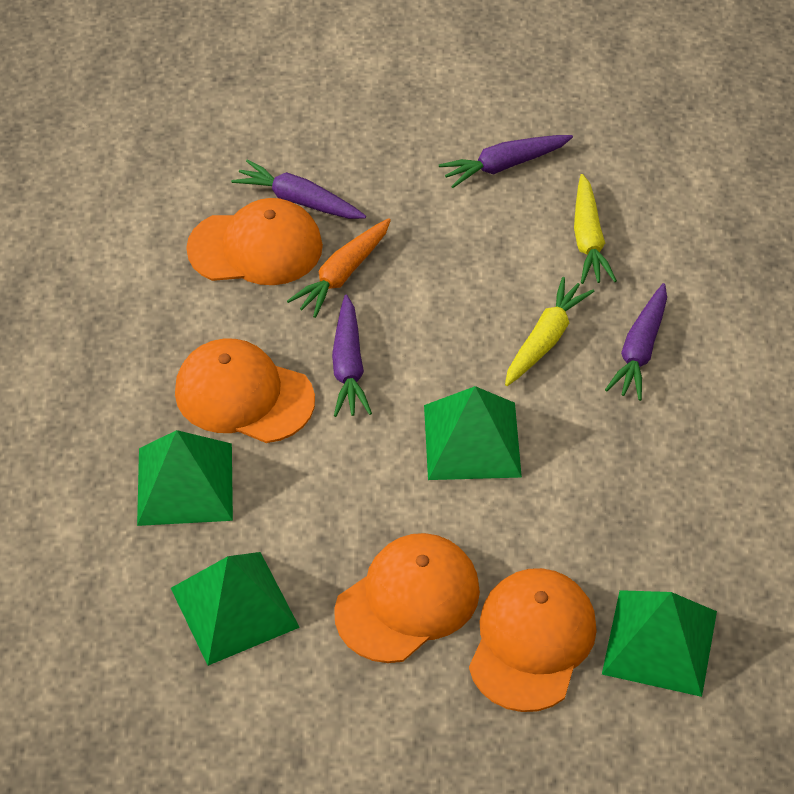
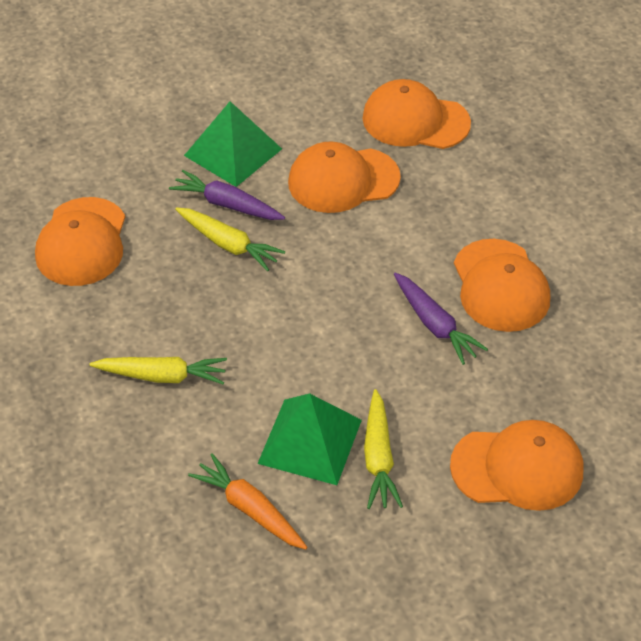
green pyramid: 4 -> 2
orange cap: 4 -> 5
purple carrot: 4 -> 2
yellow carrot: 2 -> 3

